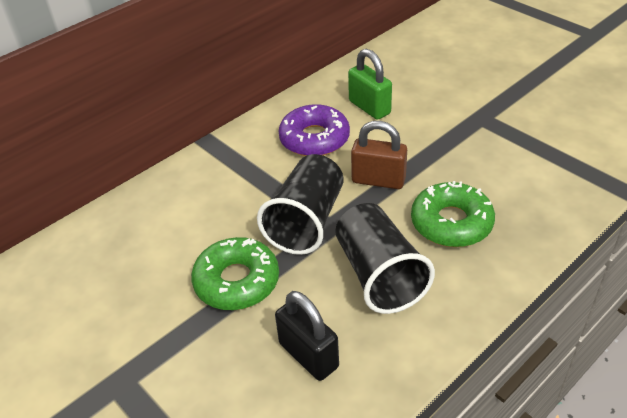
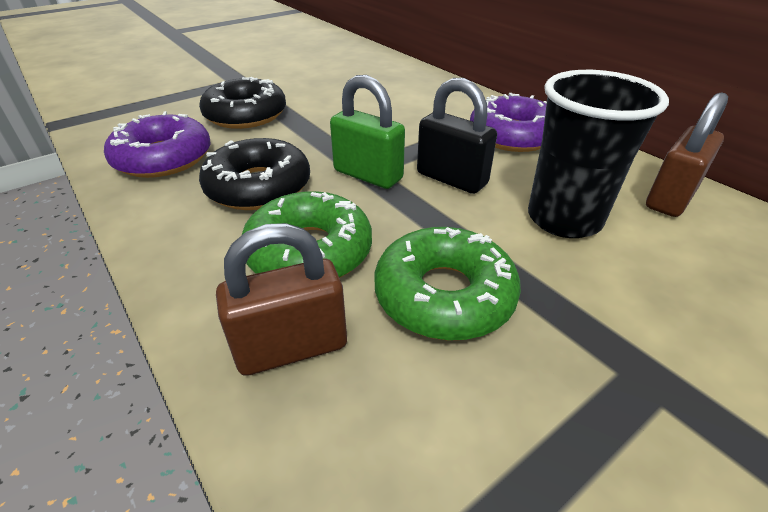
black cup: 2 -> 1
black donut: 0 -> 2
brown padlock: 1 -> 2
purple donut: 1 -> 2

